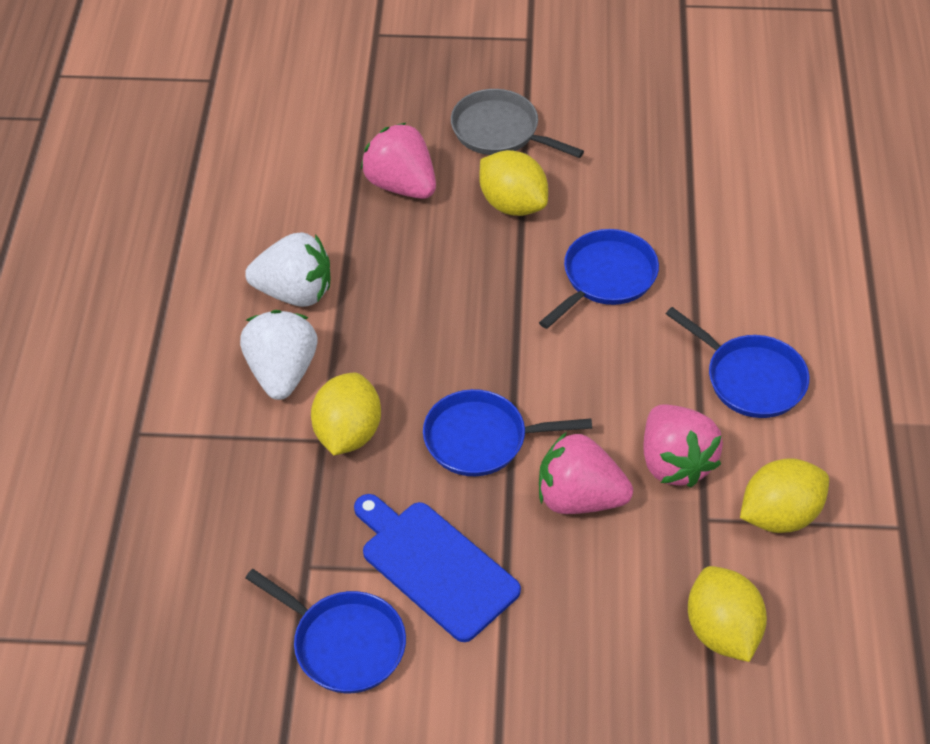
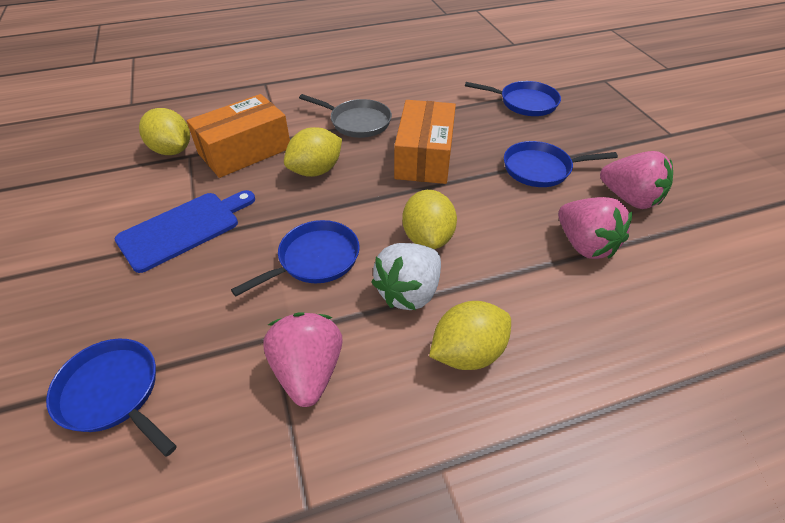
orange box: 0 -> 2
white strawberry: 2 -> 1

